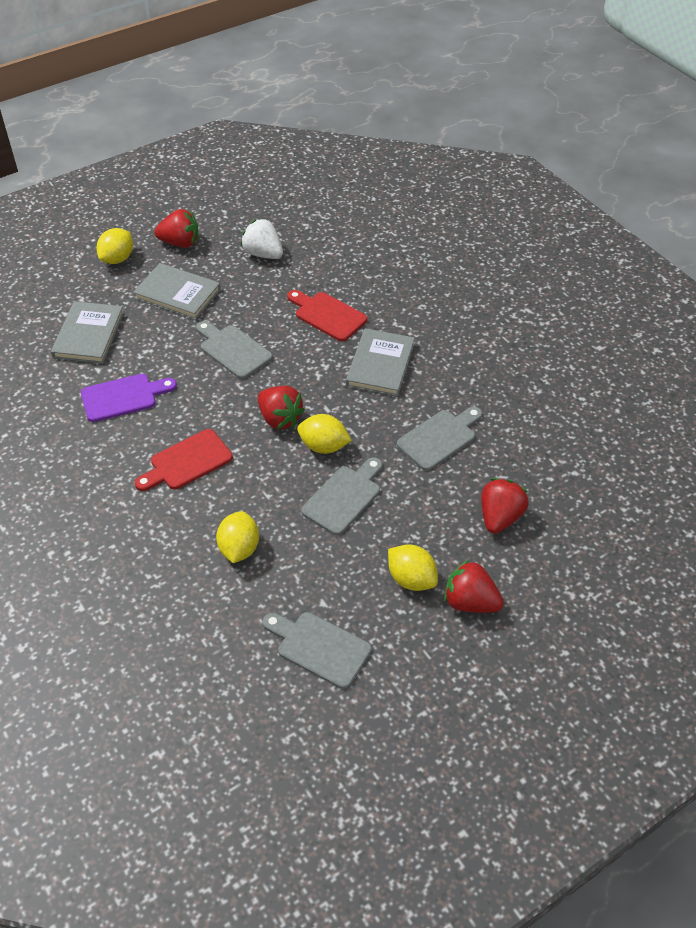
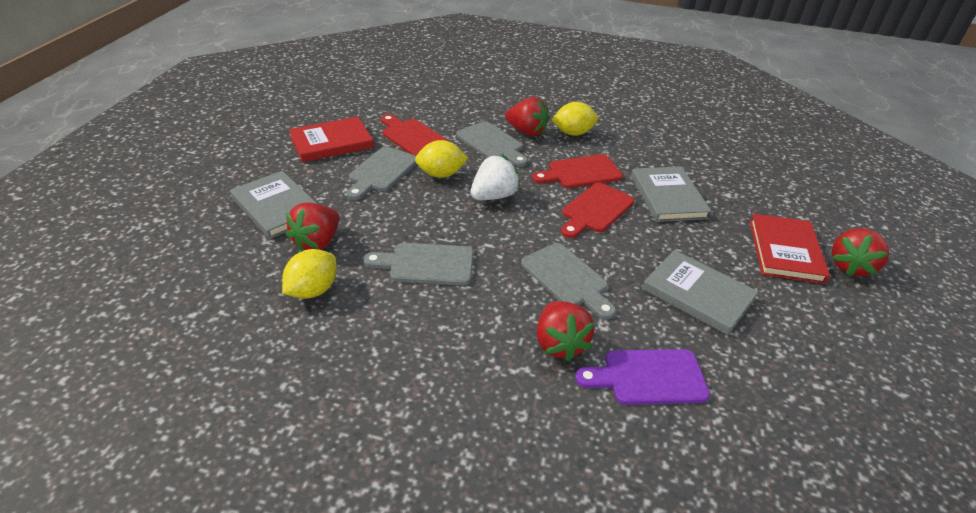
red book: 0 -> 2
red cutting board: 2 -> 3
yellow lemon: 4 -> 3

